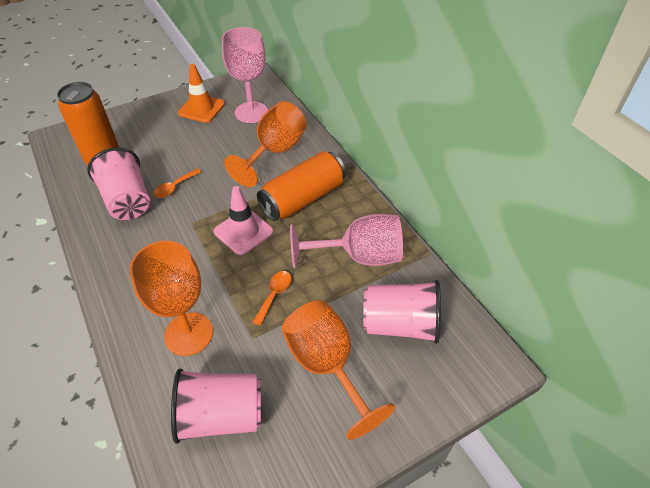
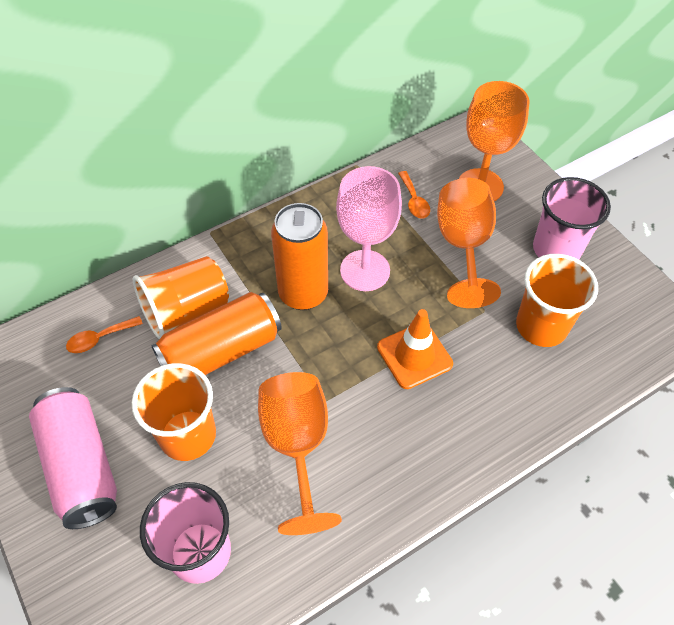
orange cup: 0 -> 3
pink can: 0 -> 1
pink cup: 3 -> 2
pink goblet: 2 -> 1
pink traffic cone: 1 -> 0

